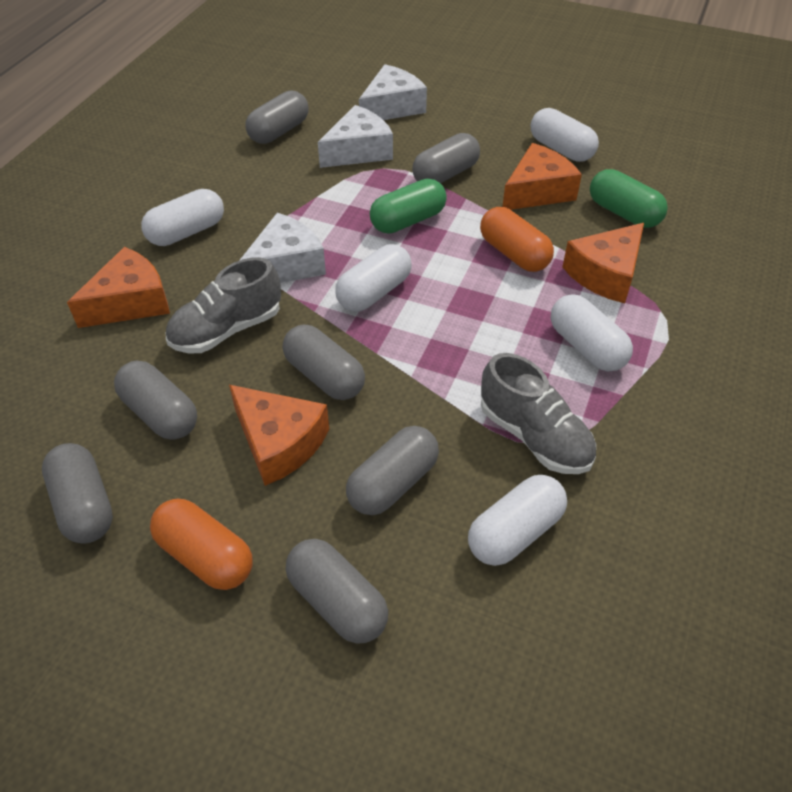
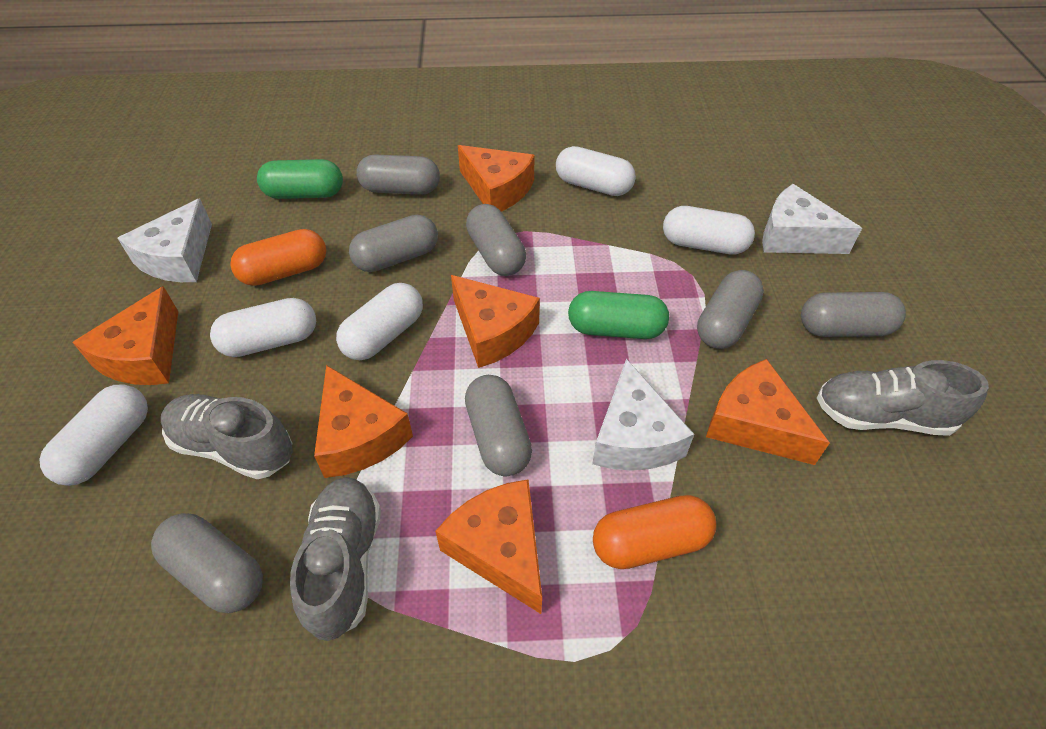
grey shoe: 2 -> 3
orange cheese: 4 -> 6

